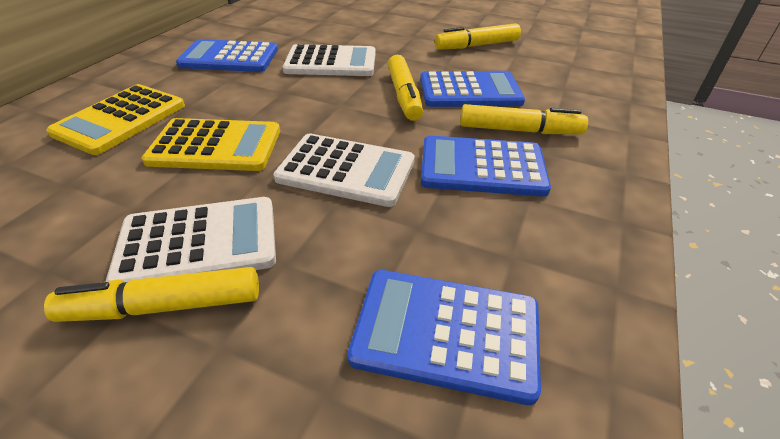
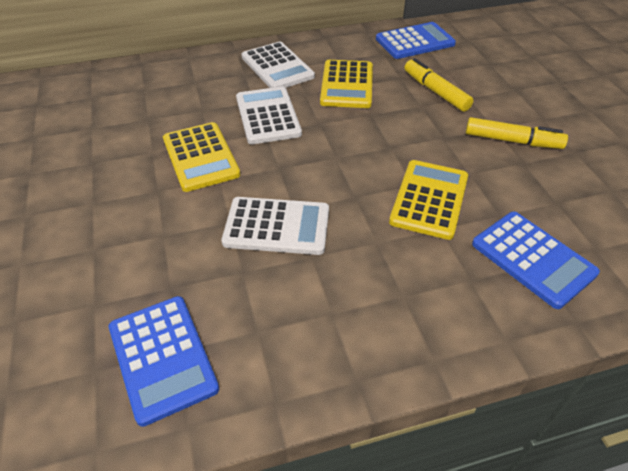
blue calculator: 4 -> 3
yellow calculator: 2 -> 3
yellow marker: 4 -> 2

